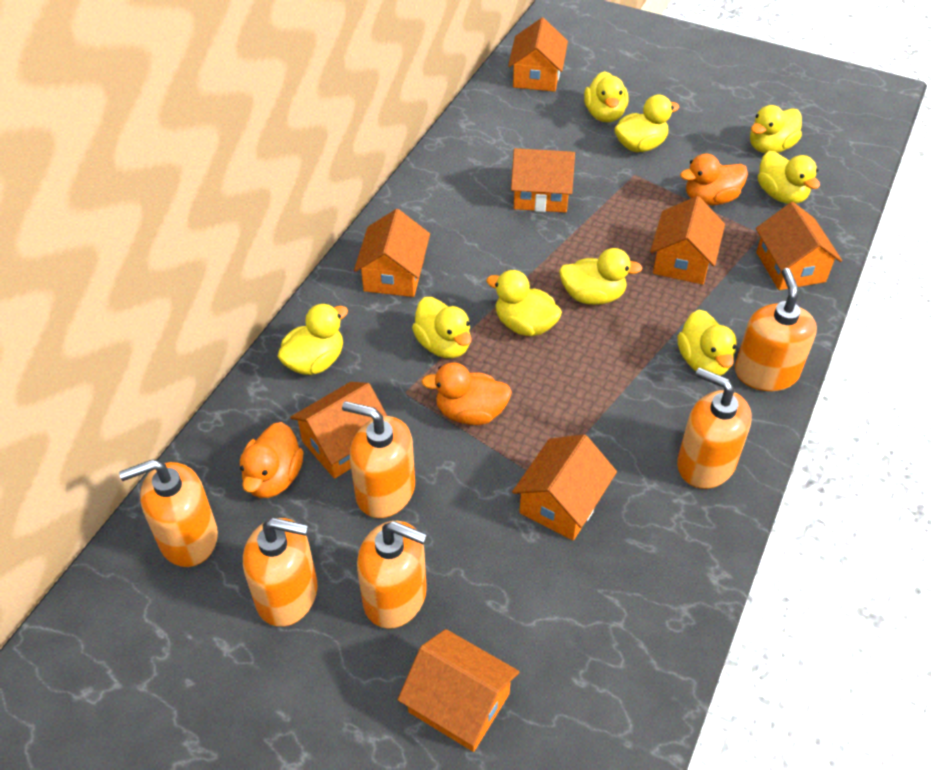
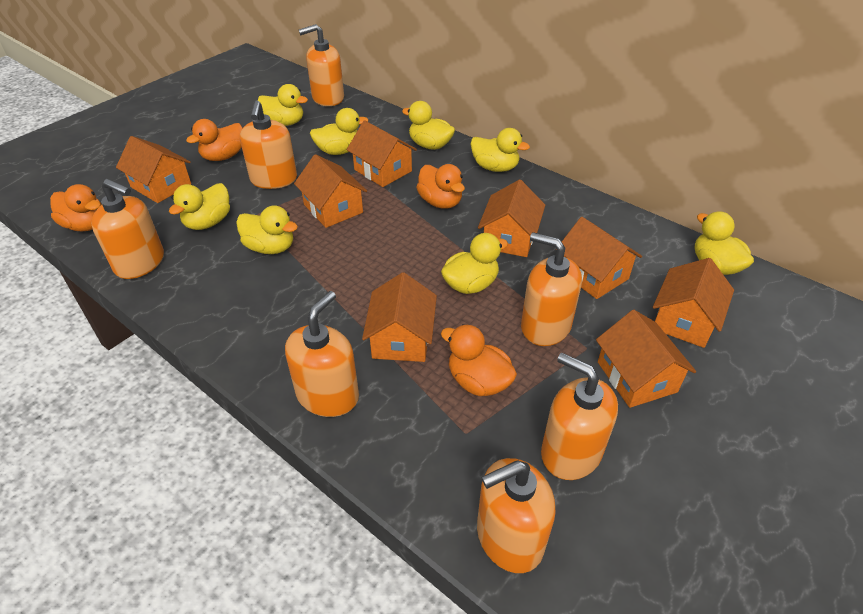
orange duck: 3 -> 4
orange soap dispenser: 6 -> 7
yellow duck: 9 -> 8

